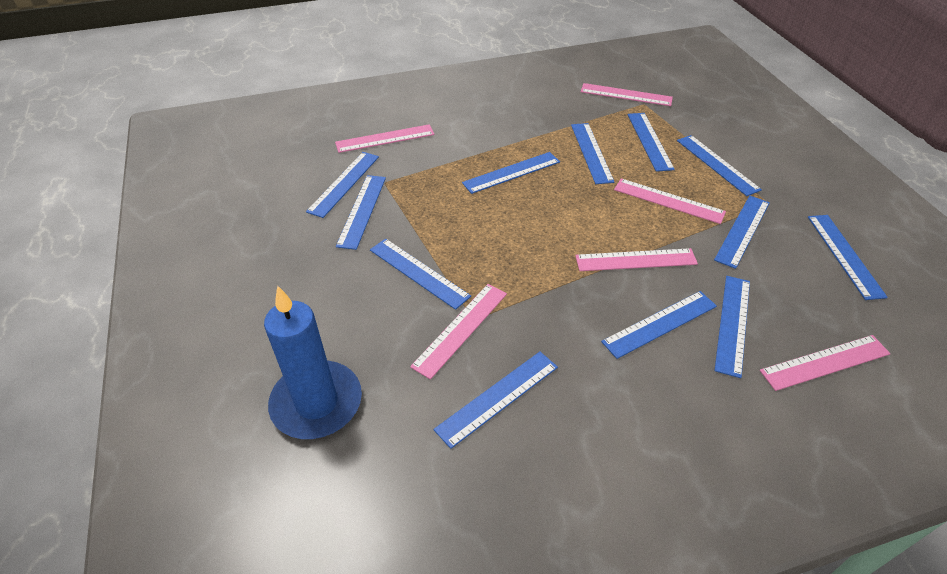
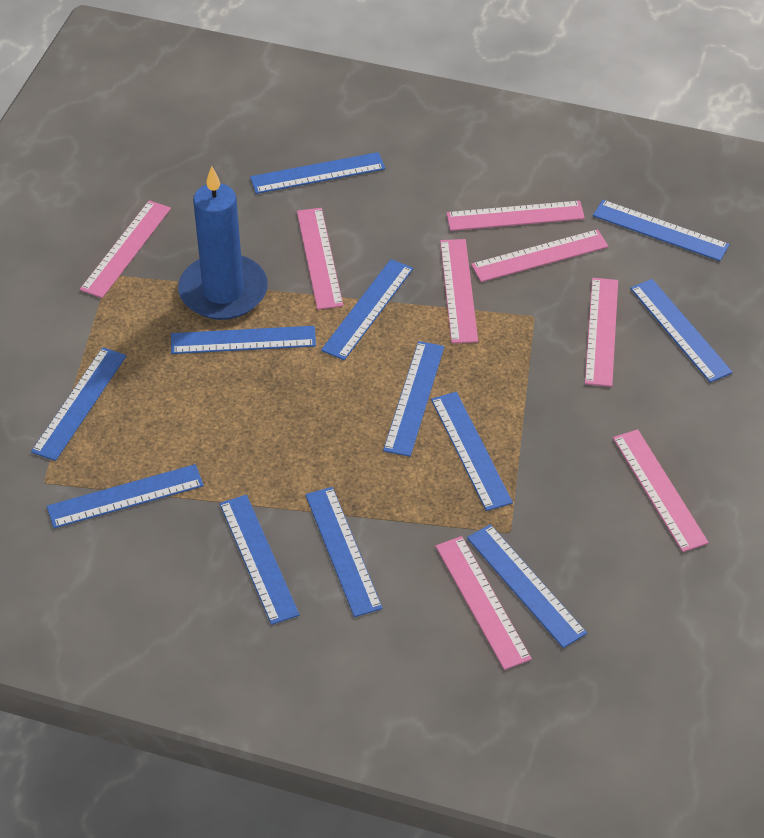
pink ruler: 6 -> 8

